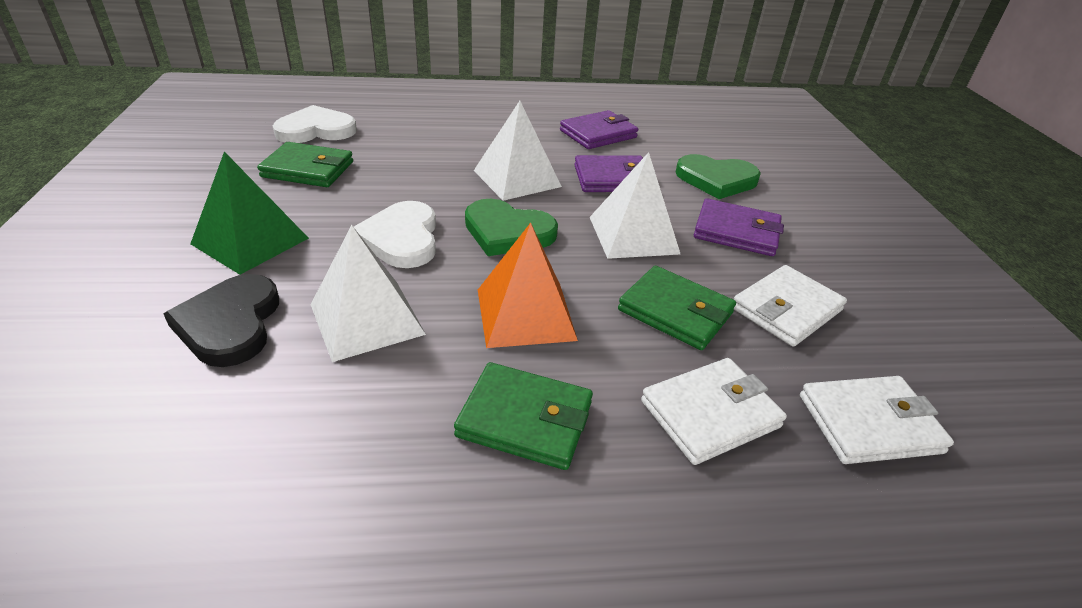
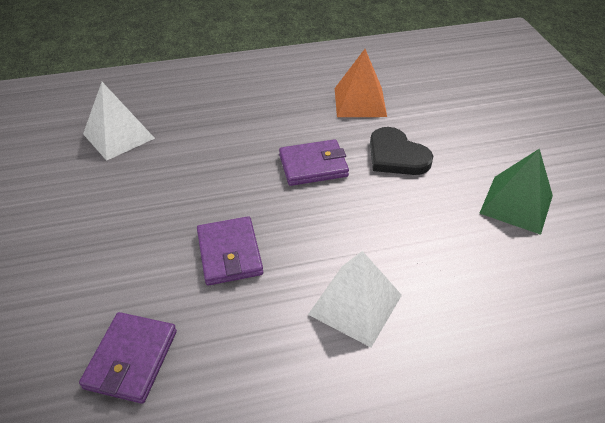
green heart: 2 -> 0
green wallet: 3 -> 0
white heart: 2 -> 0
white pyramid: 3 -> 2
white wallet: 3 -> 0

